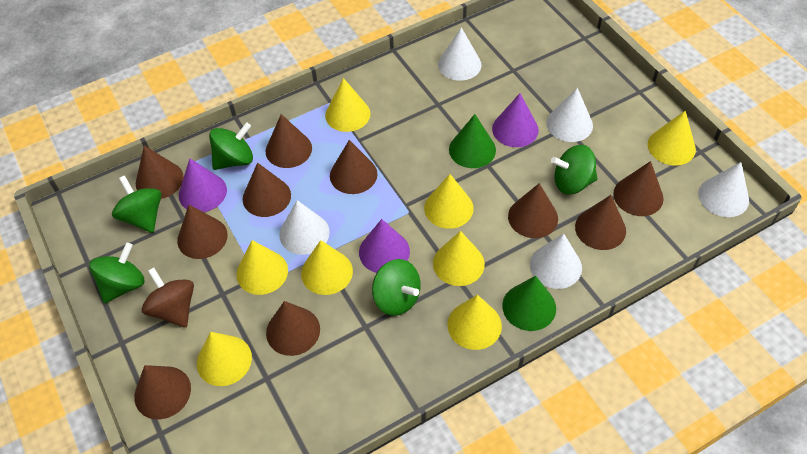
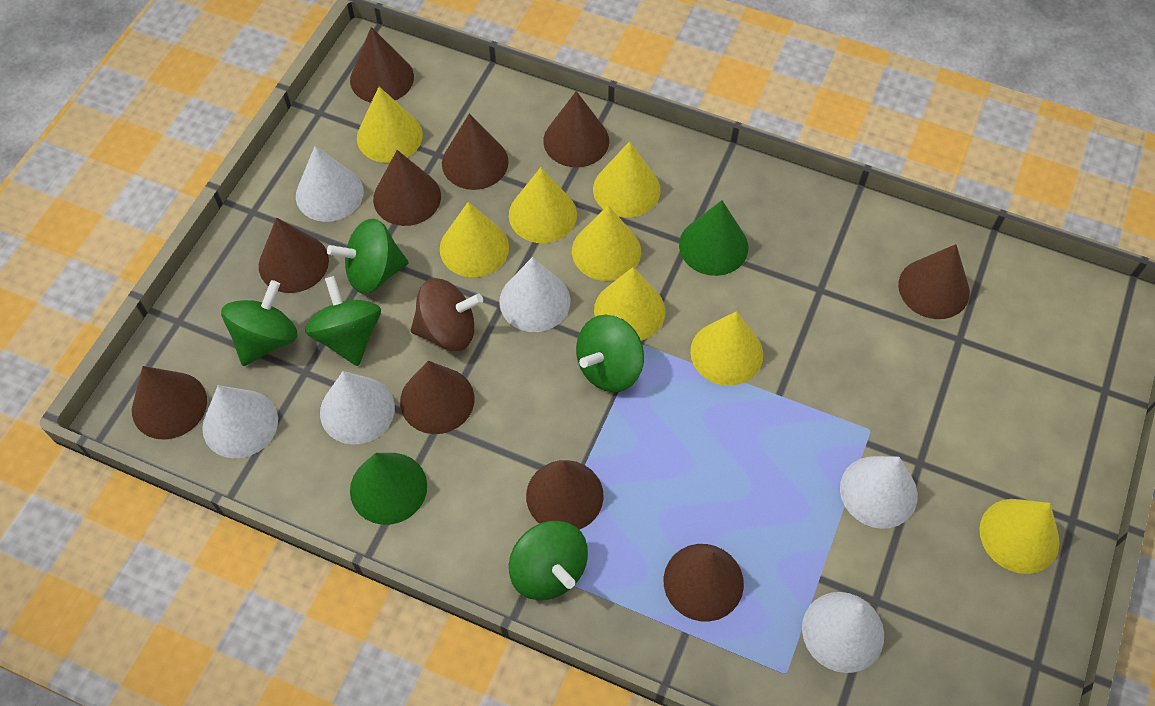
purple cone: 3 -> 0
white cone: 5 -> 6

